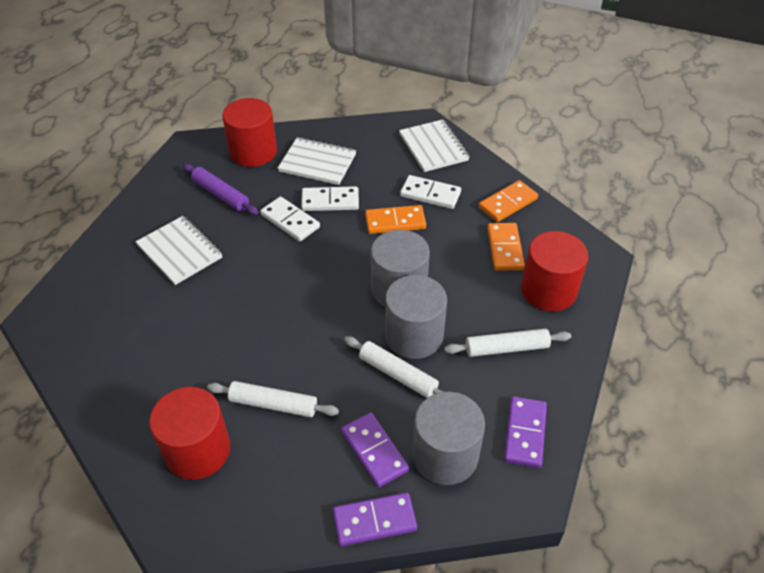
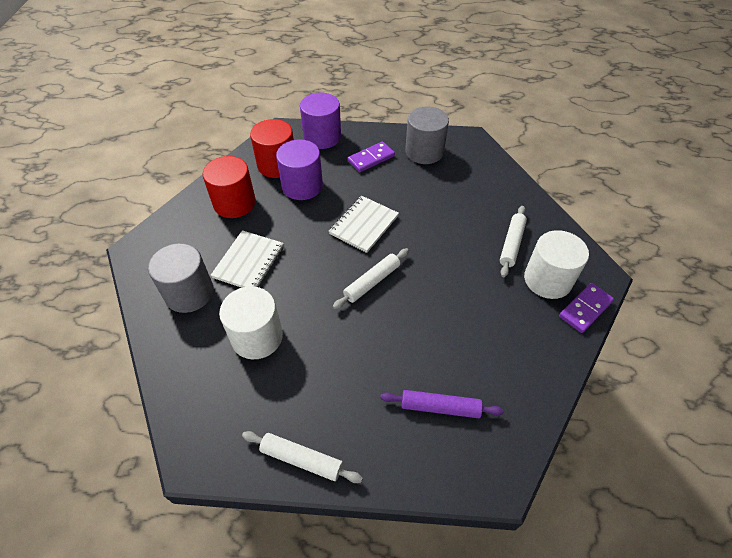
grey cylinder: 3 -> 2
orange domino: 3 -> 0
purple cylinder: 0 -> 2
purple domino: 3 -> 2
red cylinder: 3 -> 2
white cylinder: 0 -> 2
white domino: 3 -> 0
white notebook: 3 -> 2

